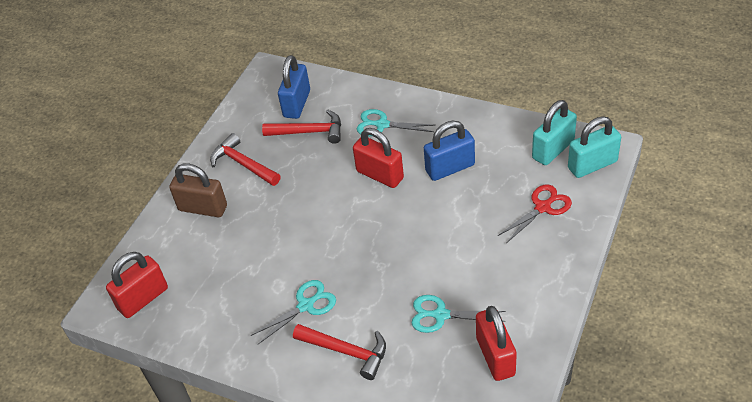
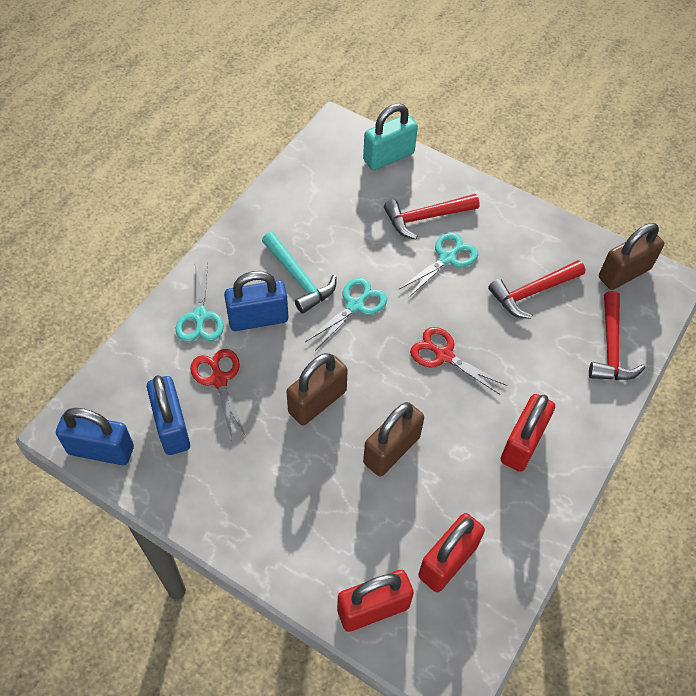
blue padlock: 2 -> 3
brown padlock: 1 -> 3
red scissors: 1 -> 2
turquoise hammer: 0 -> 1
turquoise padlock: 2 -> 1

